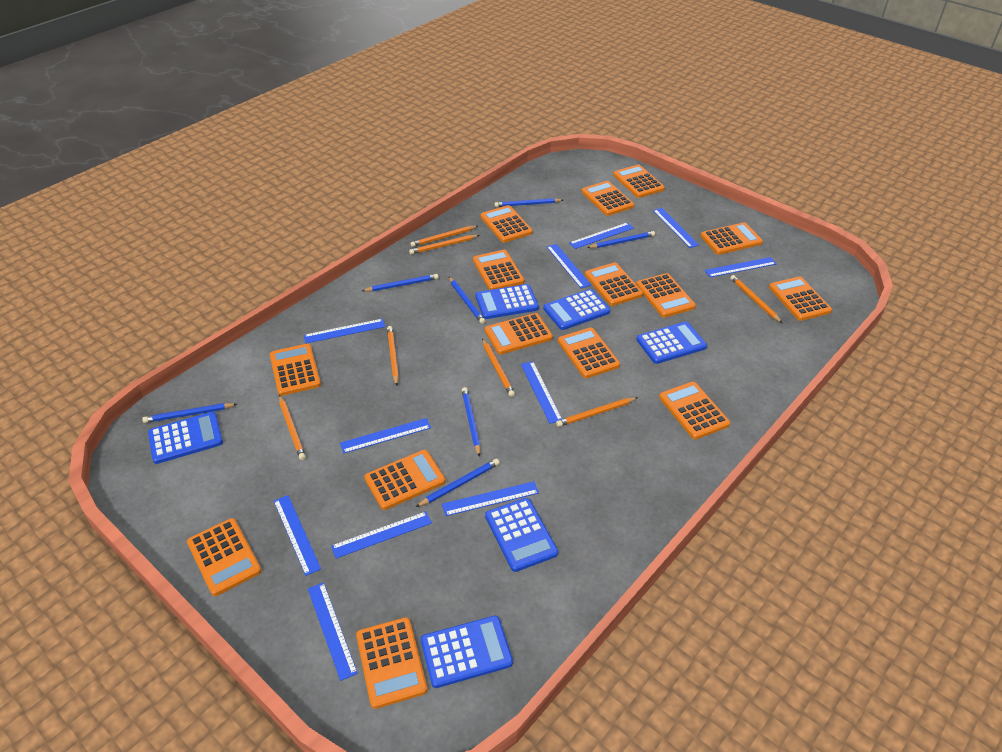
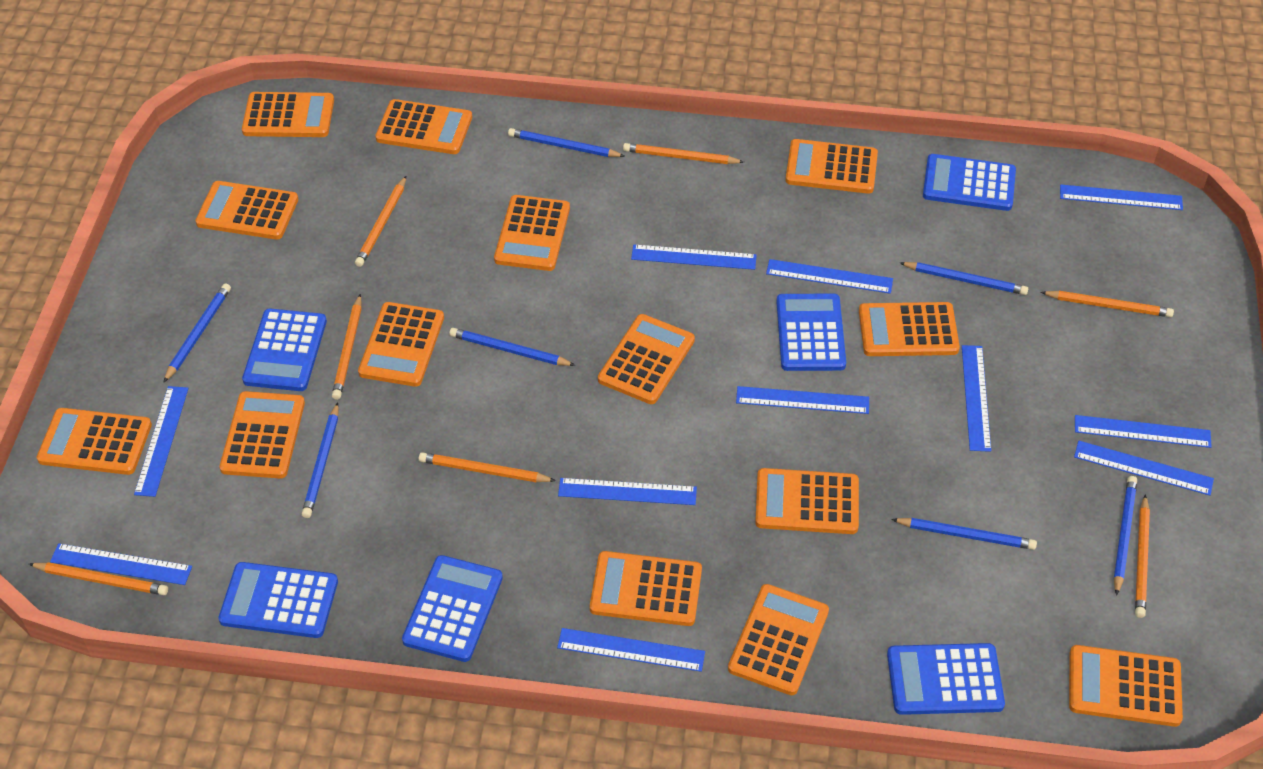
orange calculator: 15 -> 14

